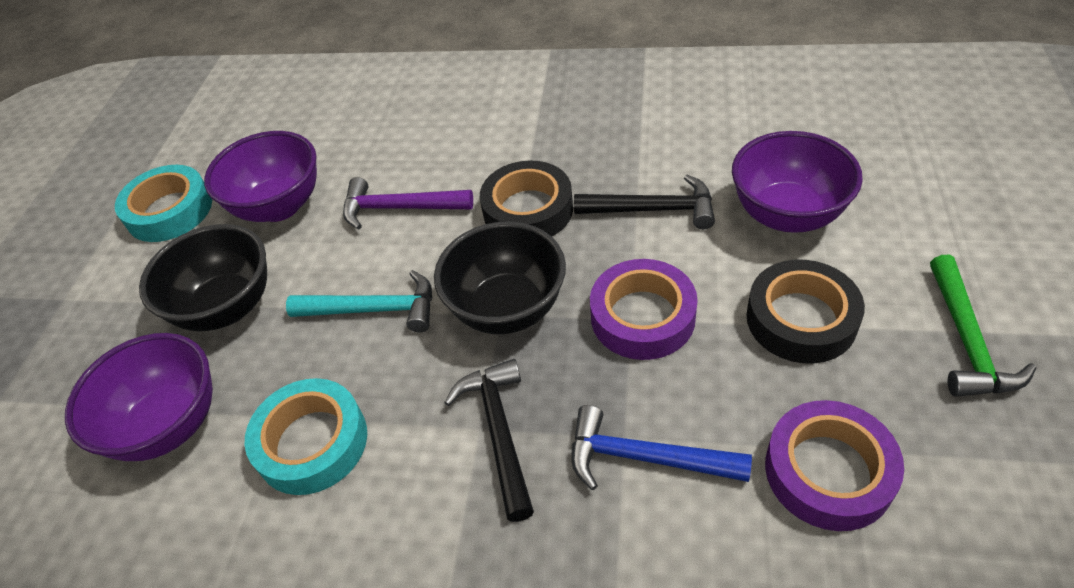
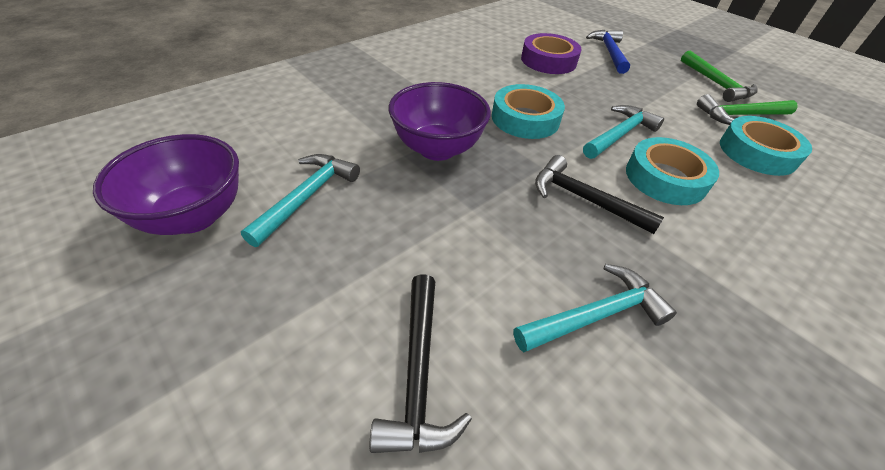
black bowl: 2 -> 0
black tape: 2 -> 0
green hammer: 1 -> 2
purple bowl: 3 -> 2
purple hammer: 1 -> 0
purple tape: 2 -> 1
turquoise hammer: 1 -> 3
turquoise tape: 2 -> 3

